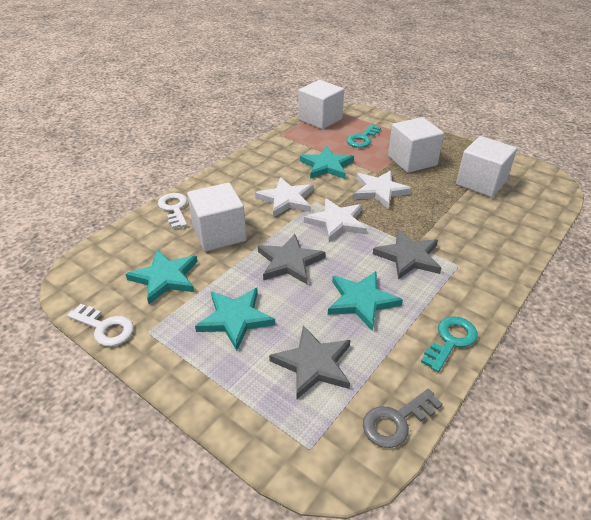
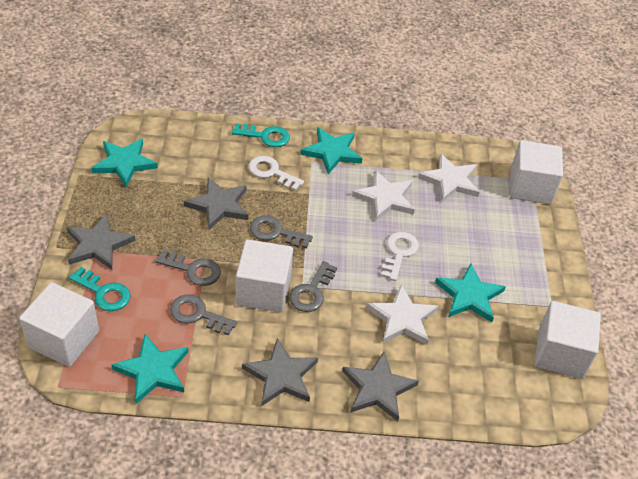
grey key: 1 -> 4
grey star: 3 -> 4

